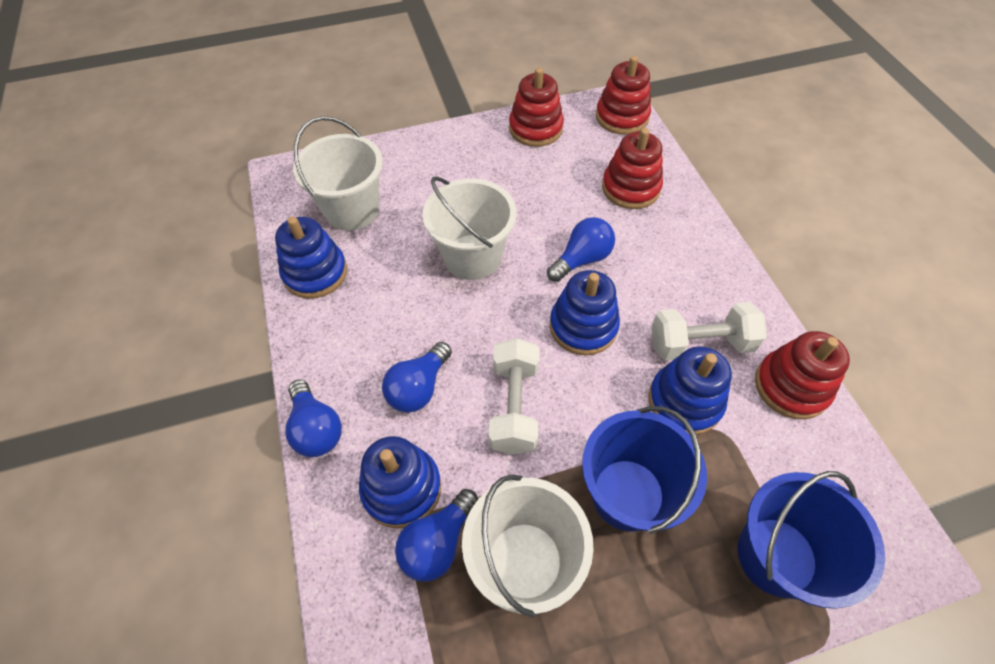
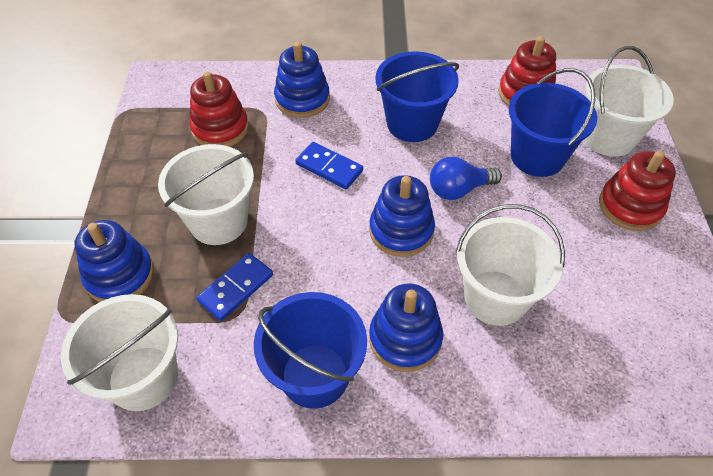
blue bucket: 2 -> 3
blue domino: 0 -> 2
blue light bulb: 4 -> 1
red stacking toy: 4 -> 3
white bucket: 3 -> 4
white dumbbell: 2 -> 0

